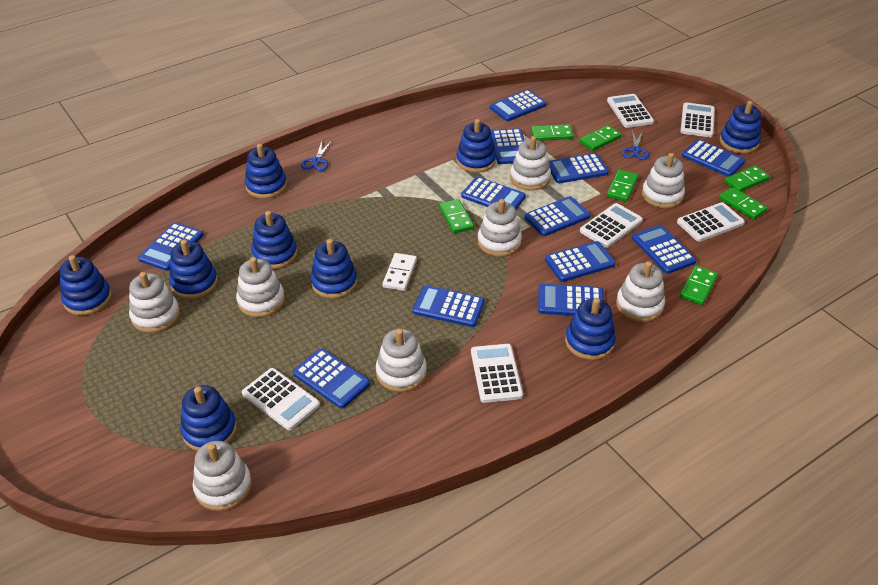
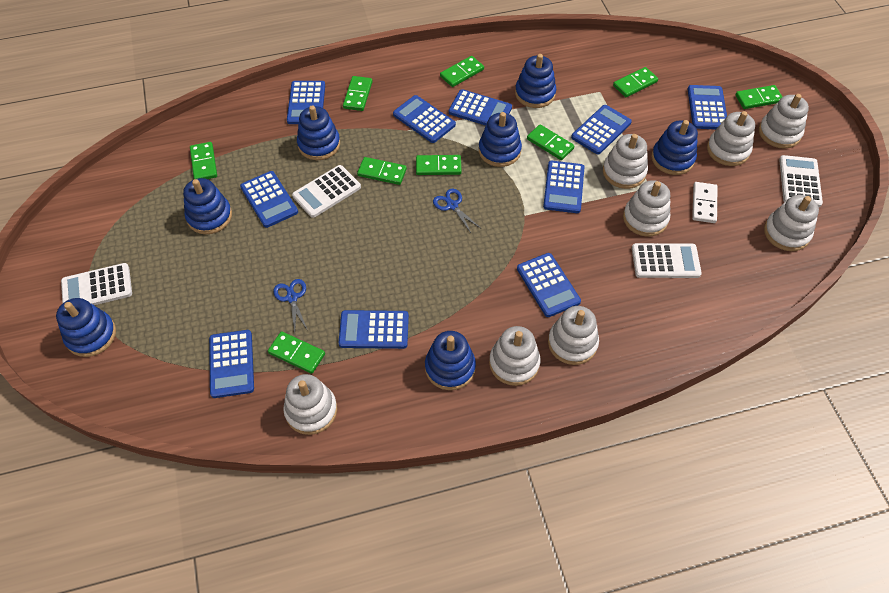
blue calculator: 12 -> 10
blue stacking toy: 9 -> 7
green domino: 7 -> 9
white calculator: 6 -> 4

